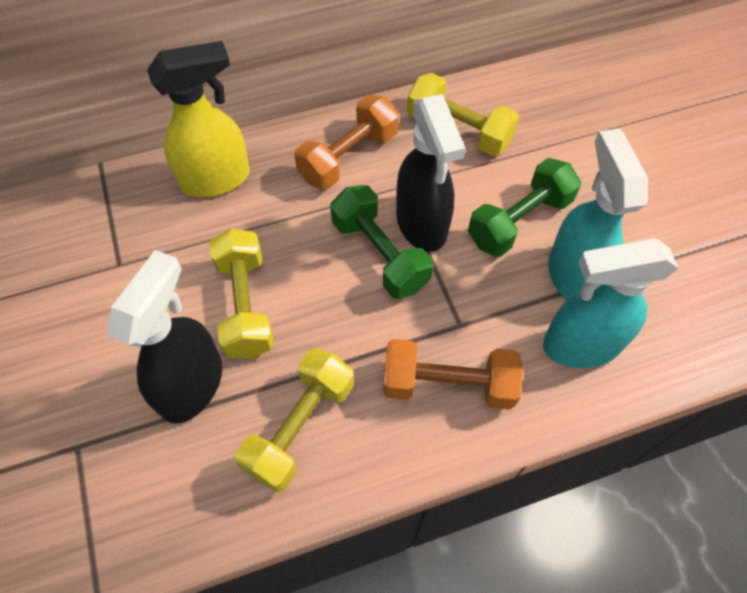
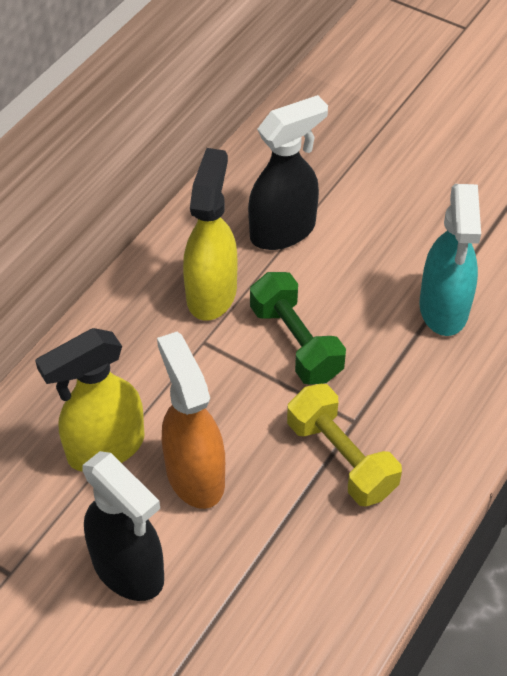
green dumbbell: 2 -> 1
orange dumbbell: 2 -> 0
orange spray bottle: 0 -> 1
turquoise spray bottle: 2 -> 1
yellow dumbbell: 3 -> 1
yellow spray bottle: 1 -> 2

